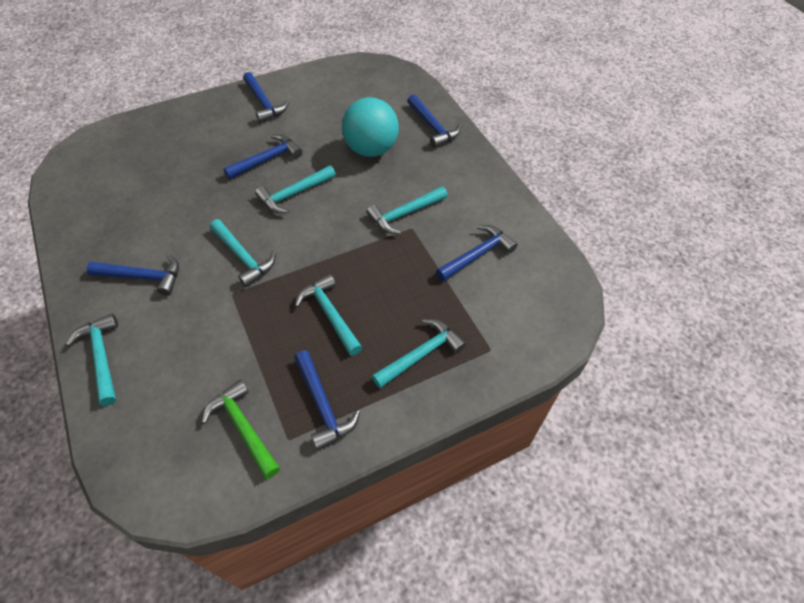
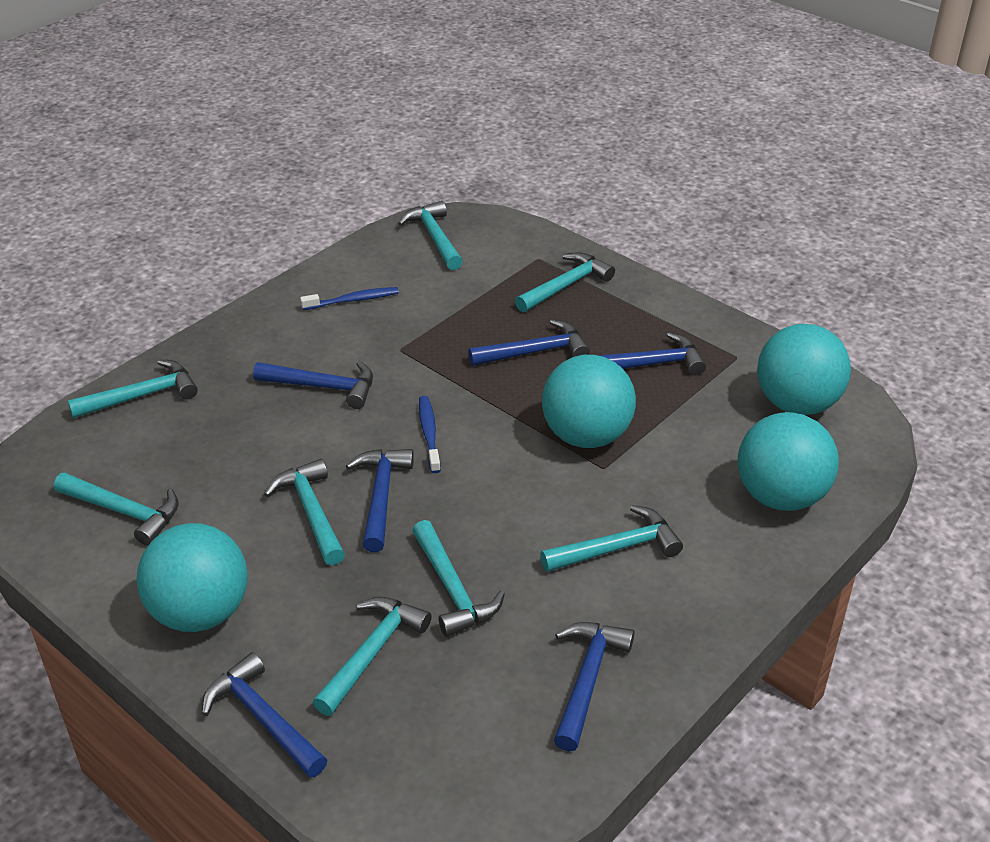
blue toothbrush: 0 -> 2
green hammer: 1 -> 0
turquoise ball: 1 -> 4
turquoise hammer: 6 -> 8

